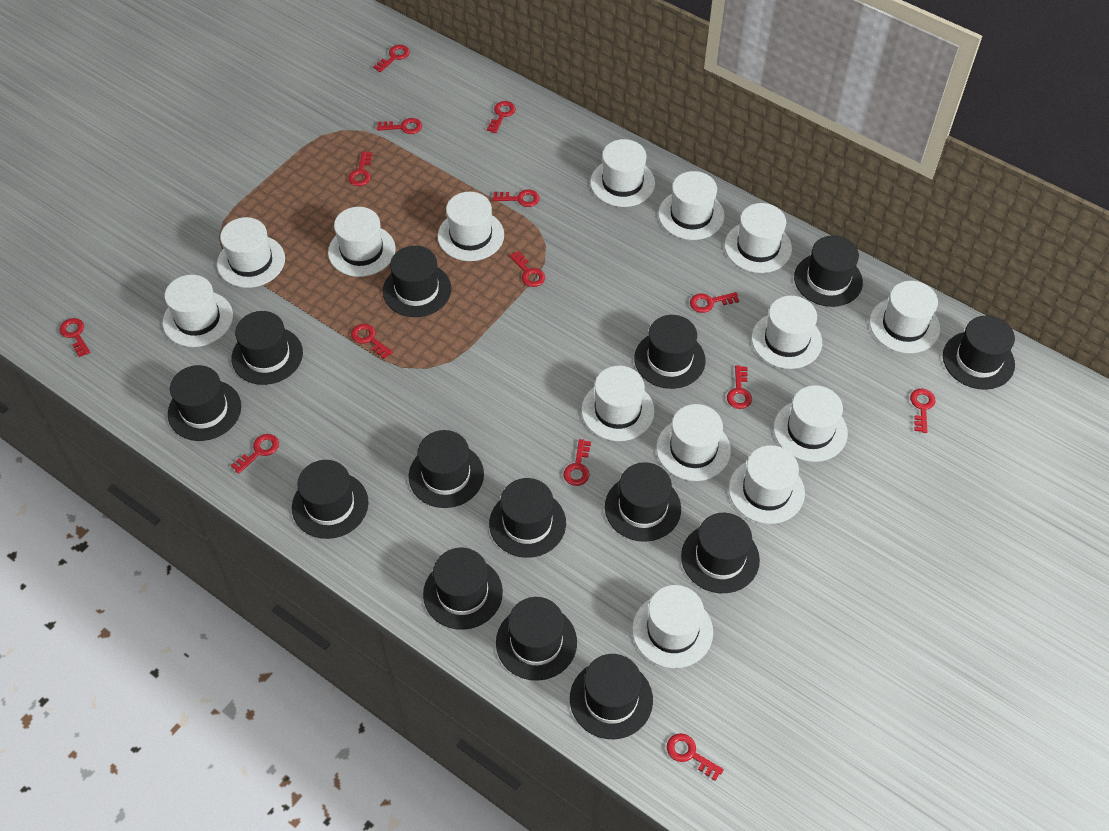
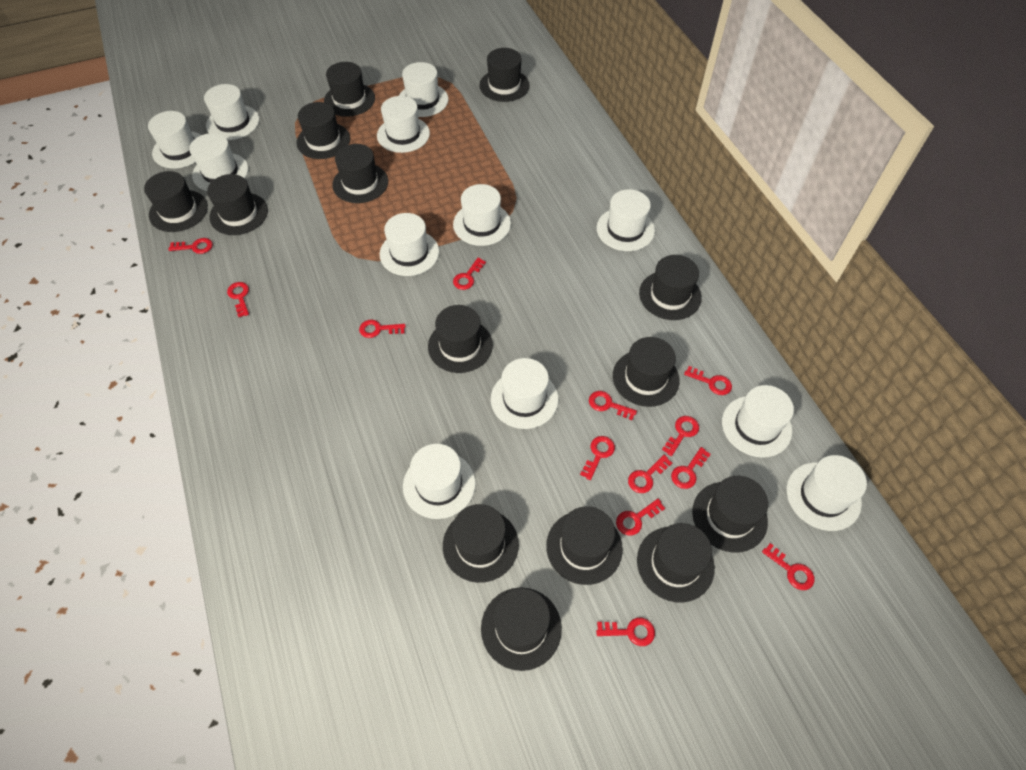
red key: 14 -> 13
white hat: 14 -> 12

